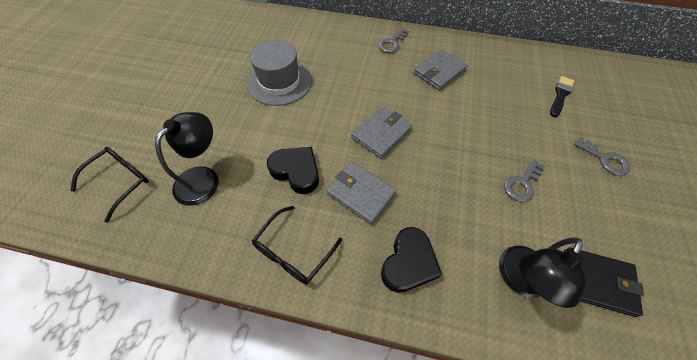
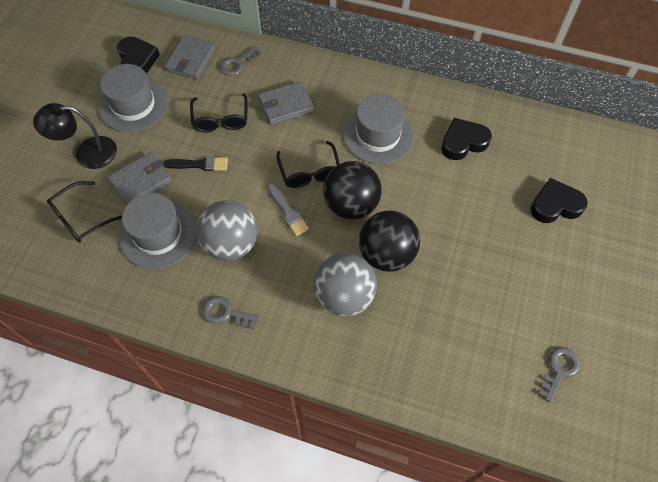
black ball: 0 -> 2
black glasses: 2 -> 3
black heart: 2 -> 3
black lamp: 2 -> 1
black wallet: 1 -> 0
grey ball: 0 -> 2
grey brush: 0 -> 1
grey hat: 1 -> 3

